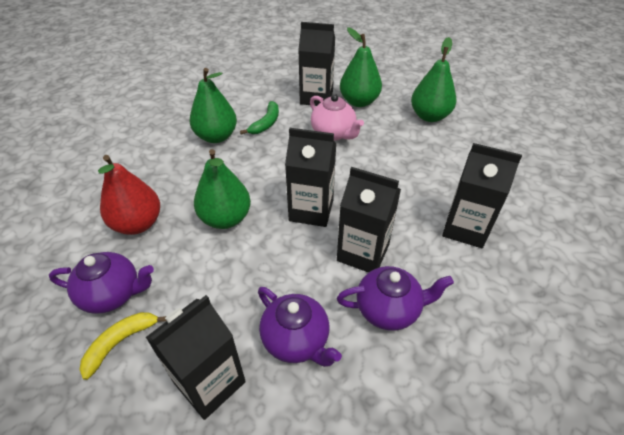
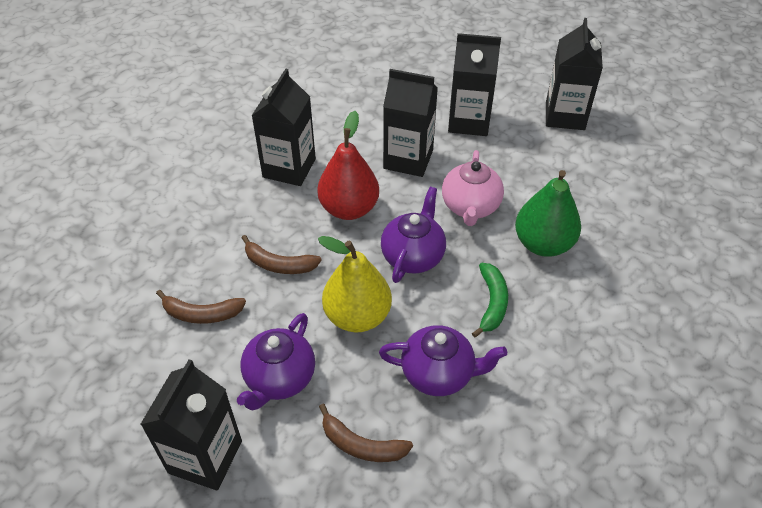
brown banana: 0 -> 3
green pear: 4 -> 1
yellow banana: 1 -> 0
yellow pear: 0 -> 1

